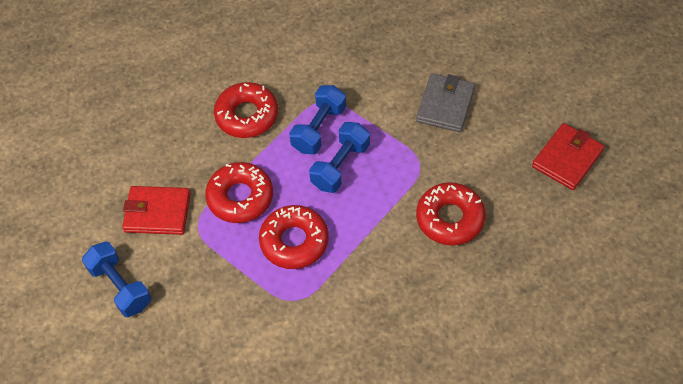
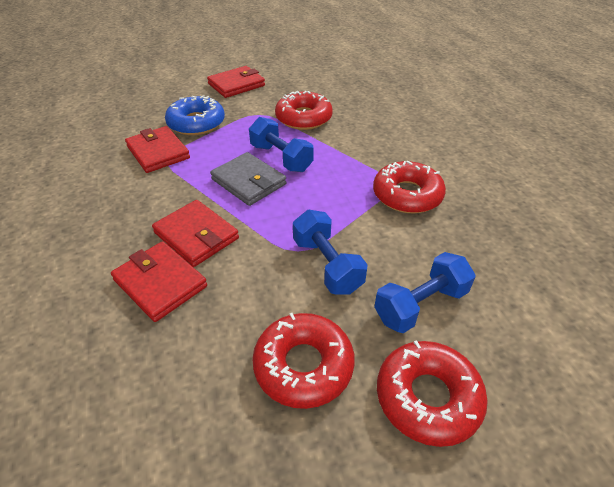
blue donut: 0 -> 1
red wallet: 2 -> 4

